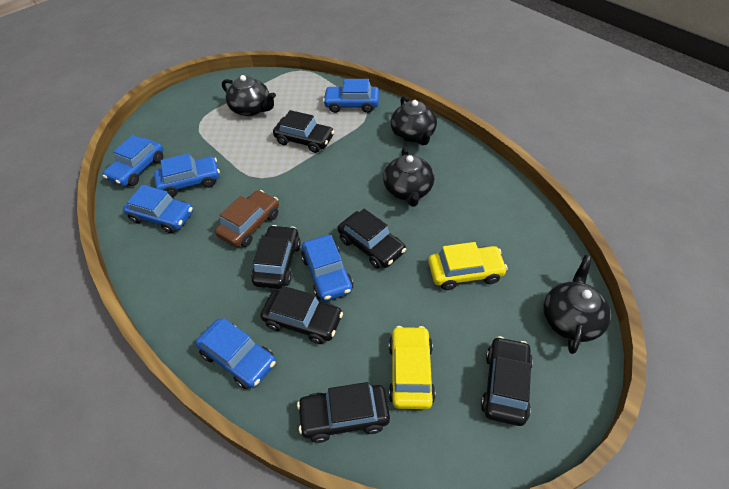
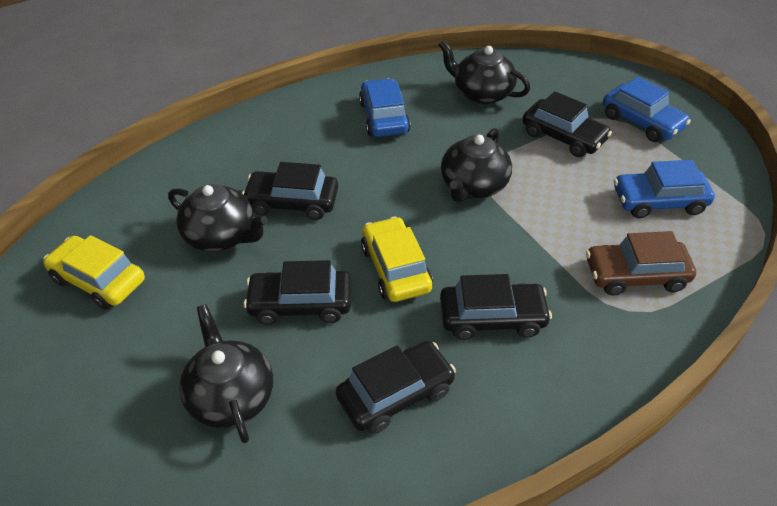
black car: 6 -> 5
blue car: 6 -> 3

